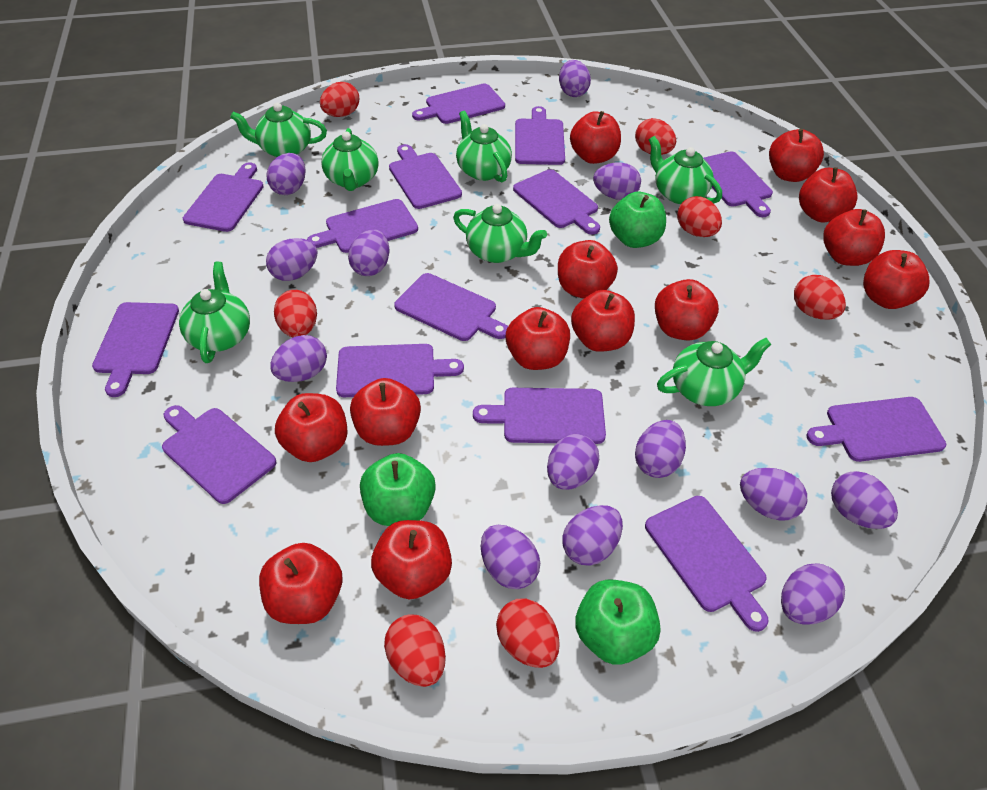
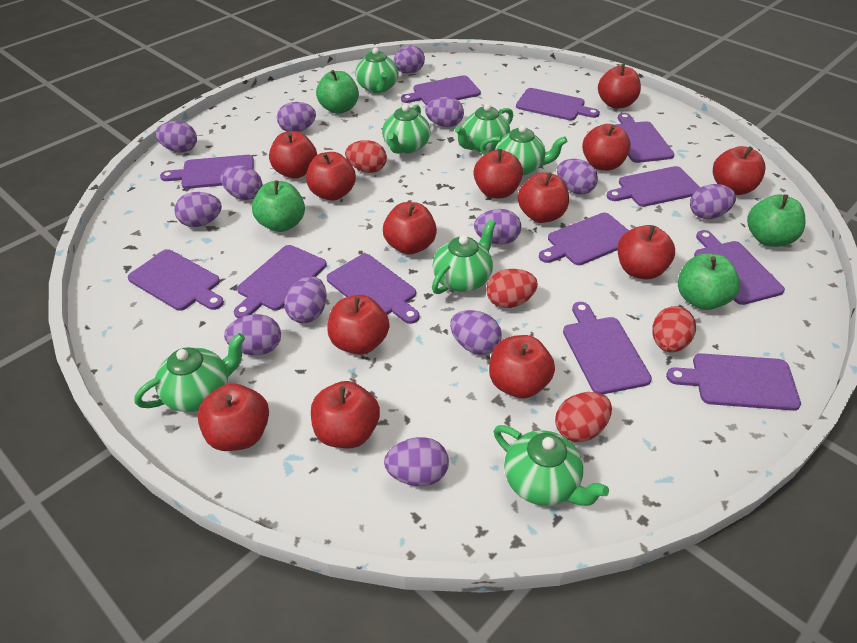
green apple: 3 -> 4
purple cutting board: 14 -> 12
red egg: 7 -> 4

